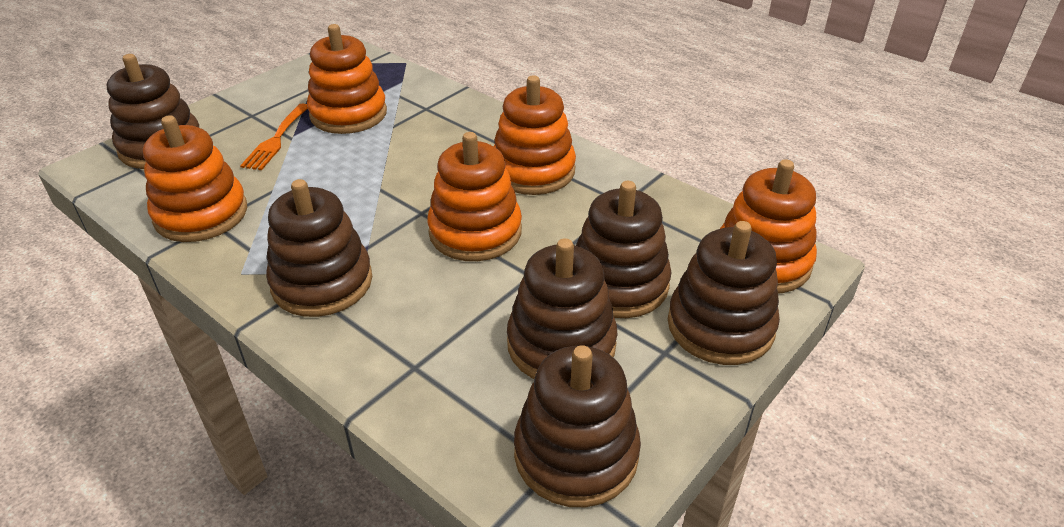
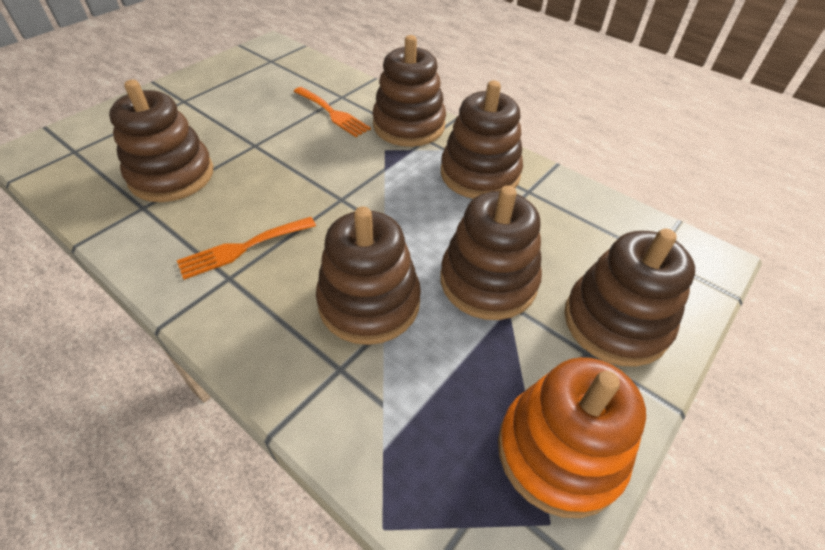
orange fork: 1 -> 2
orange stacking toy: 5 -> 1

